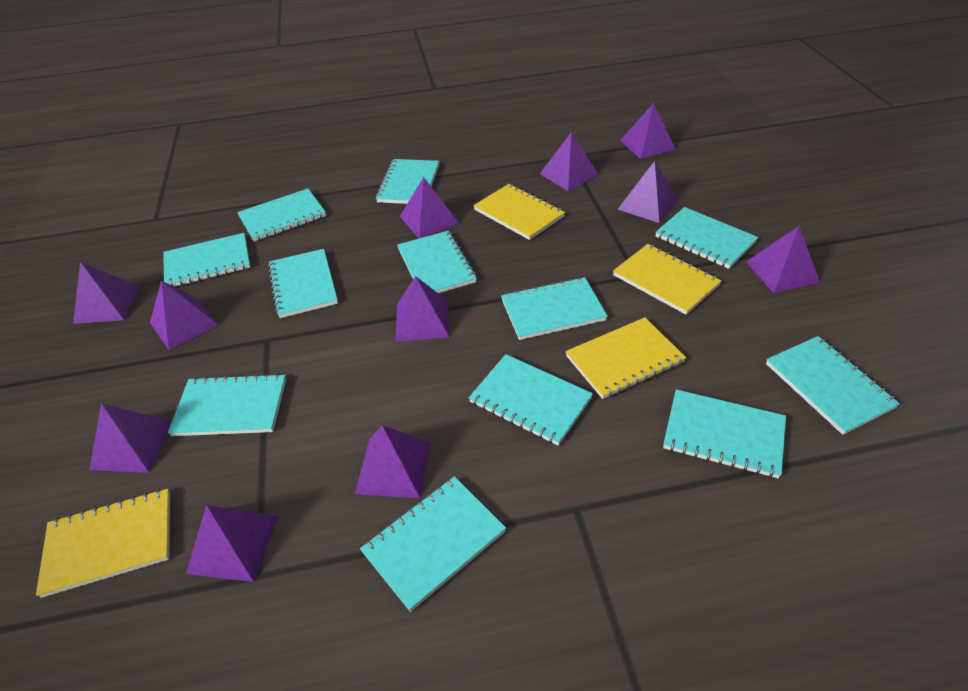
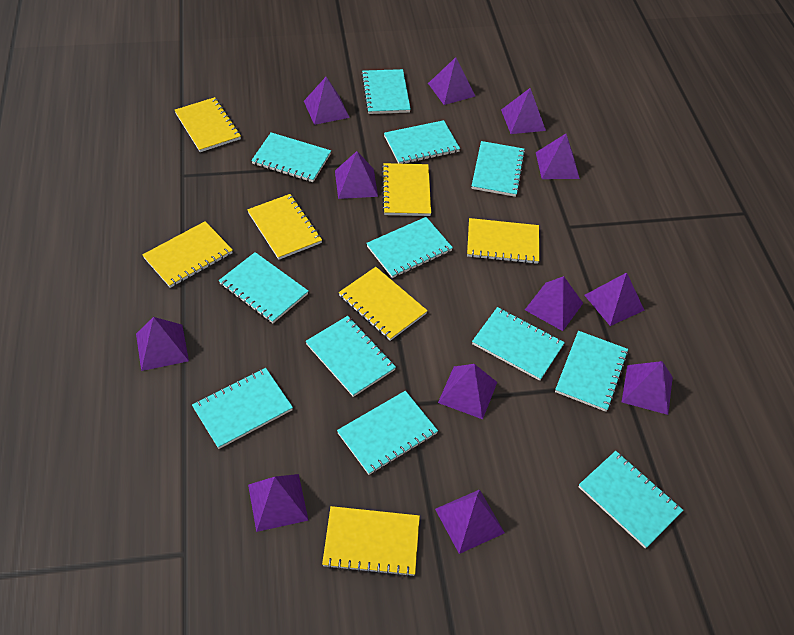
purple pyramid: 11 -> 12
yellow notebook: 4 -> 7

